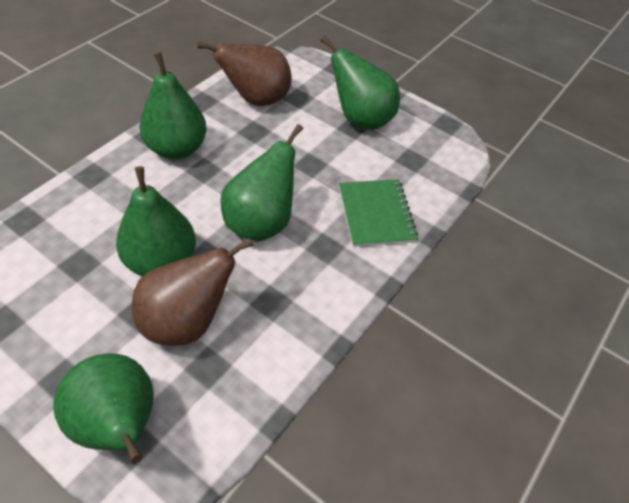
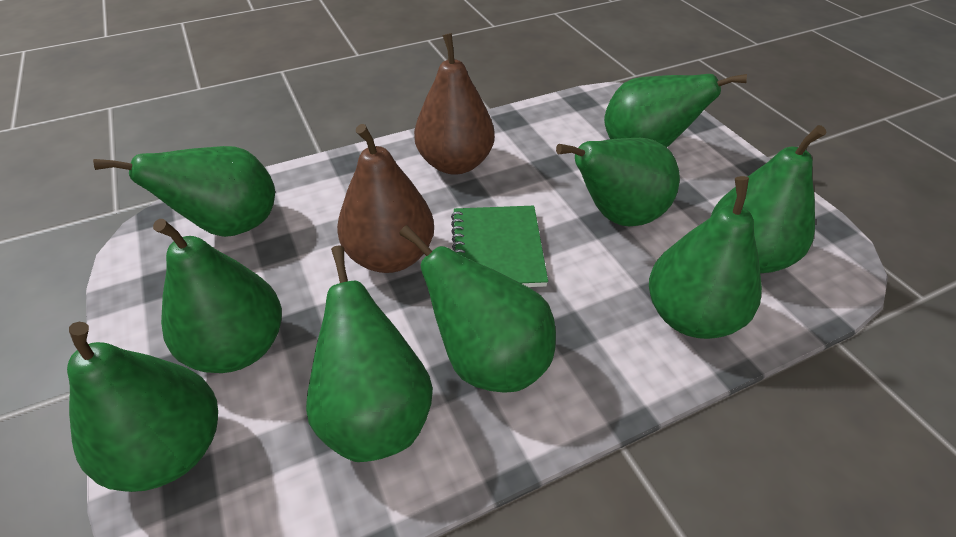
green pear: 5 -> 9

